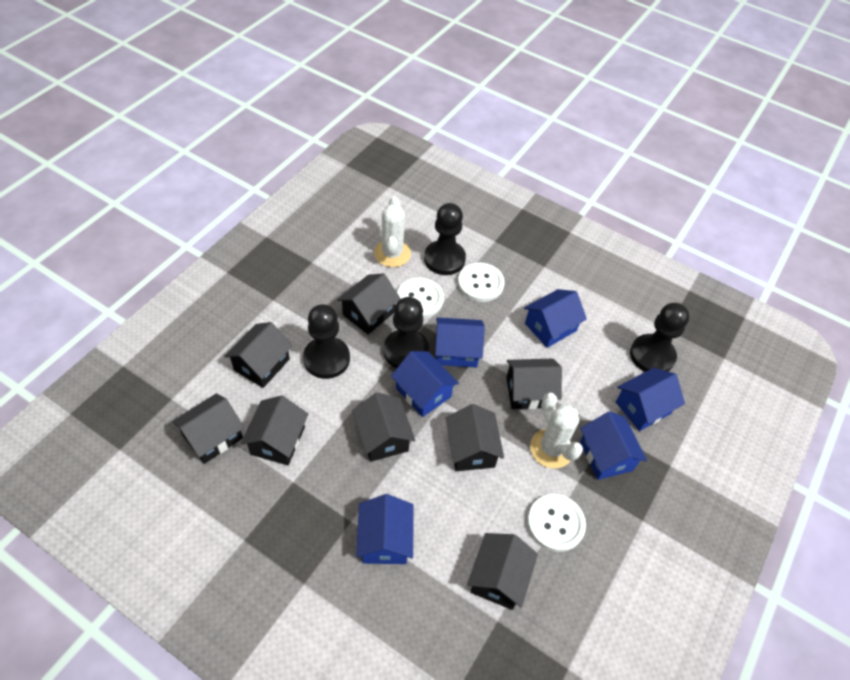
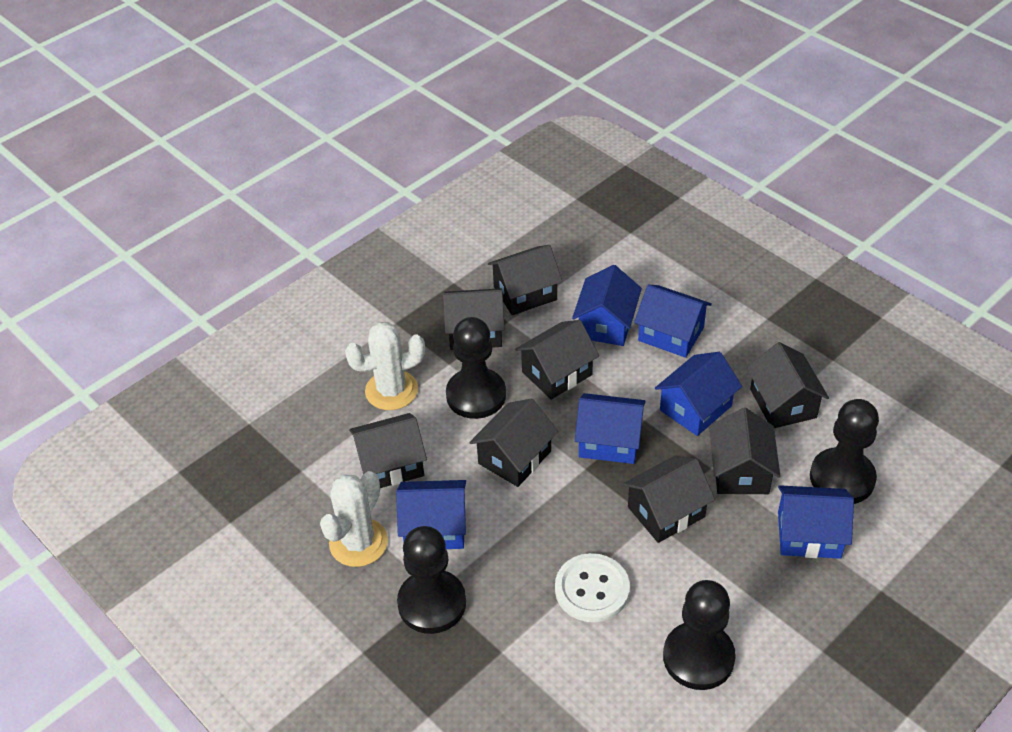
white button: 3 -> 1

